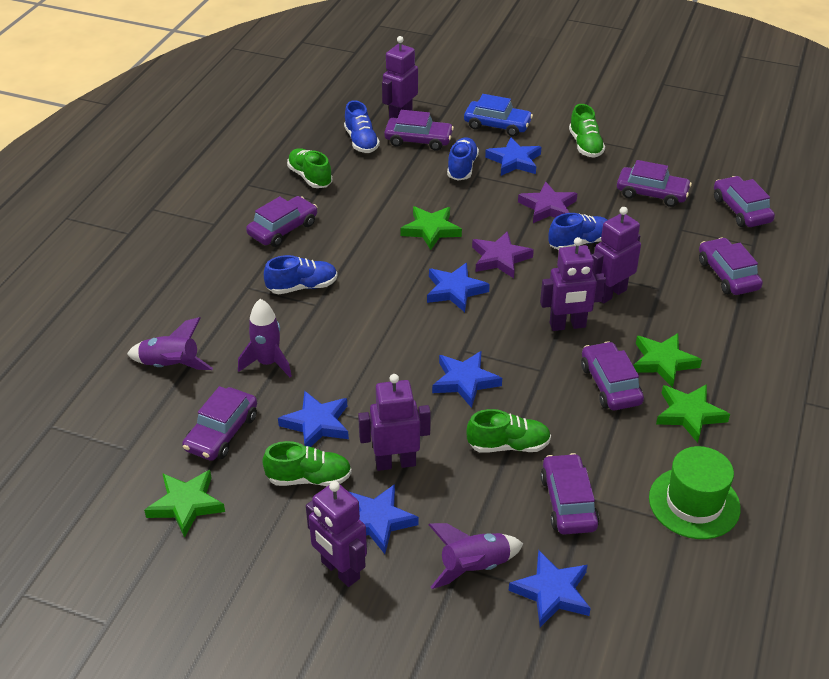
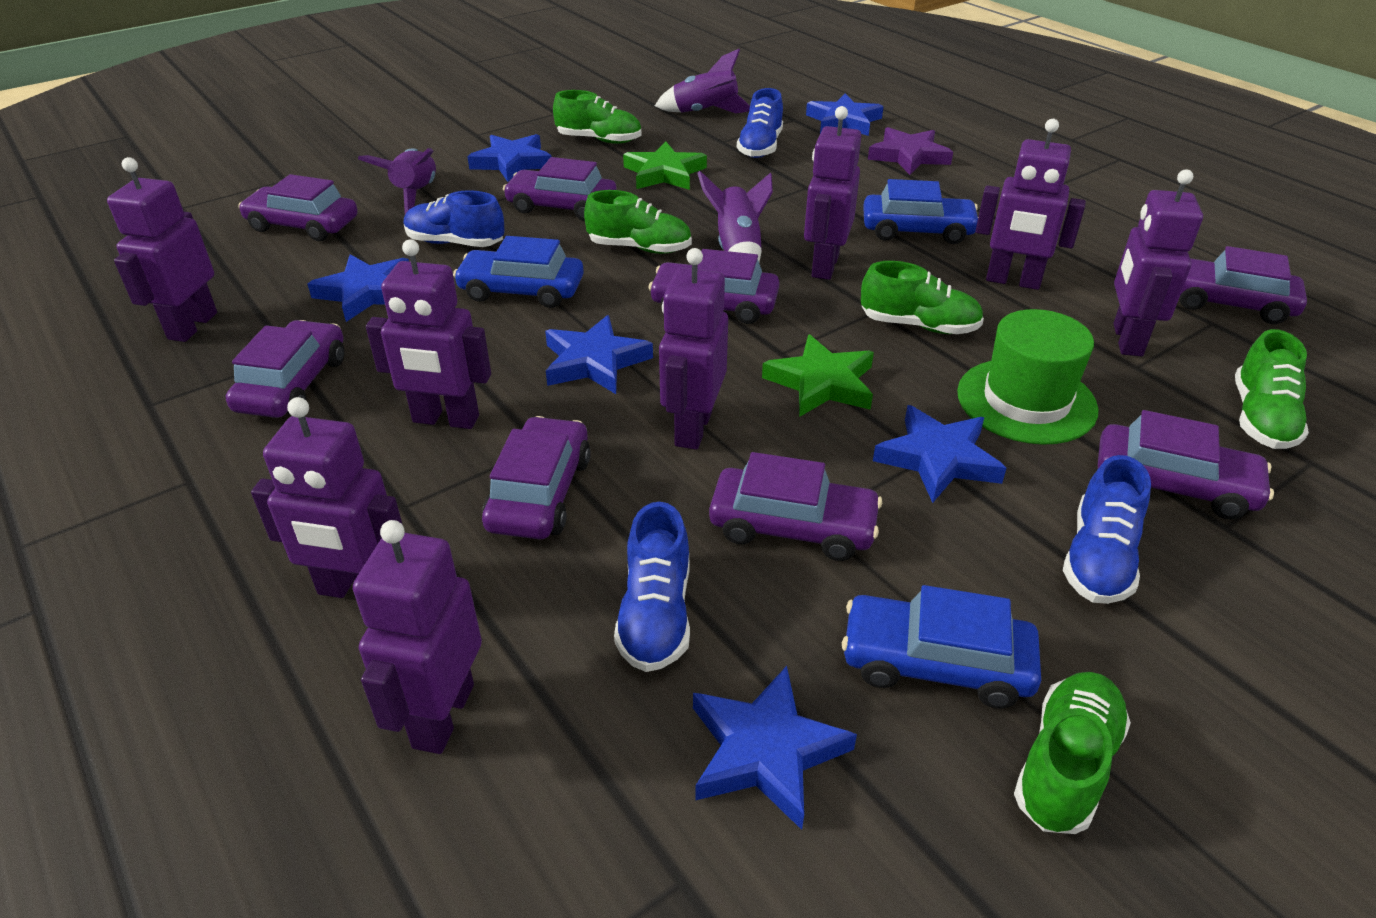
blue car: 1 -> 3
green shoe: 4 -> 5
green star: 4 -> 2
purple robot: 5 -> 8
purple star: 2 -> 1

